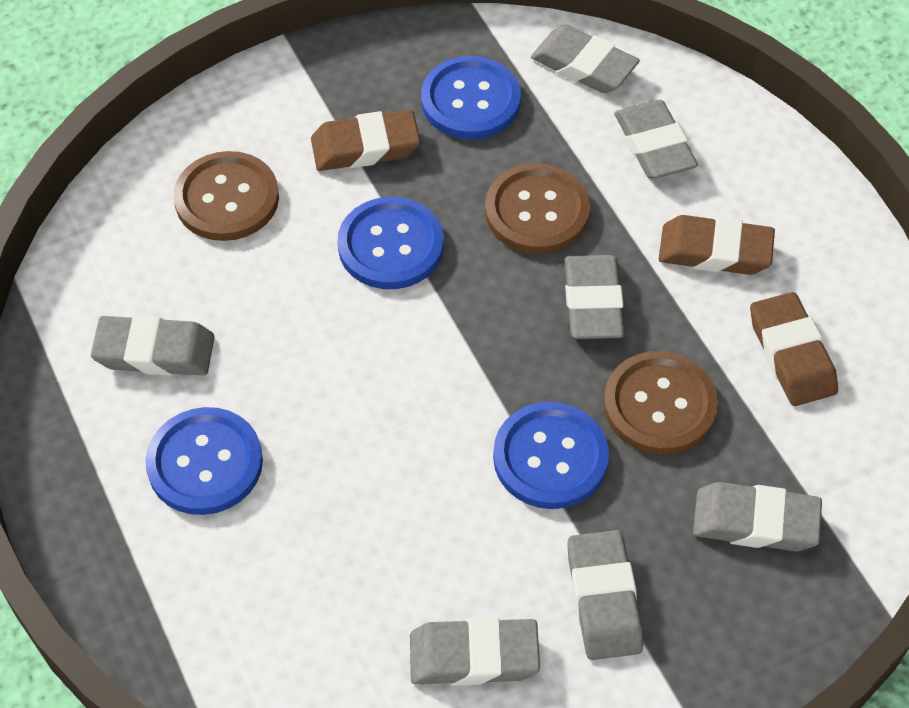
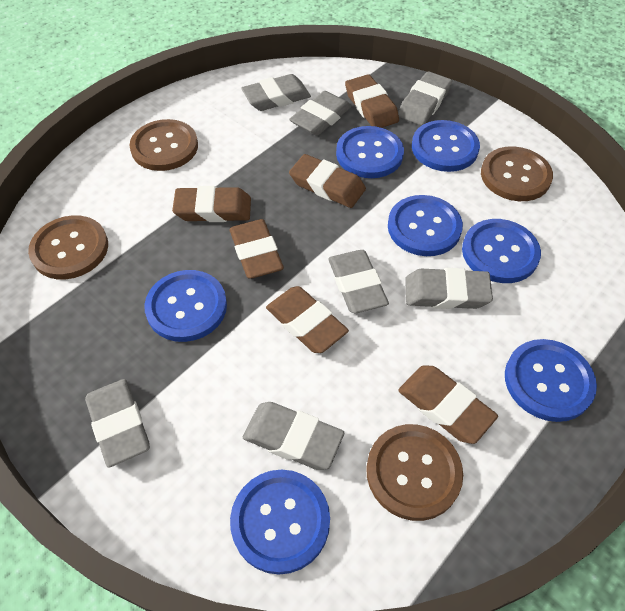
blue button: 4 -> 7
brown button: 3 -> 4
brown eraser: 3 -> 6

